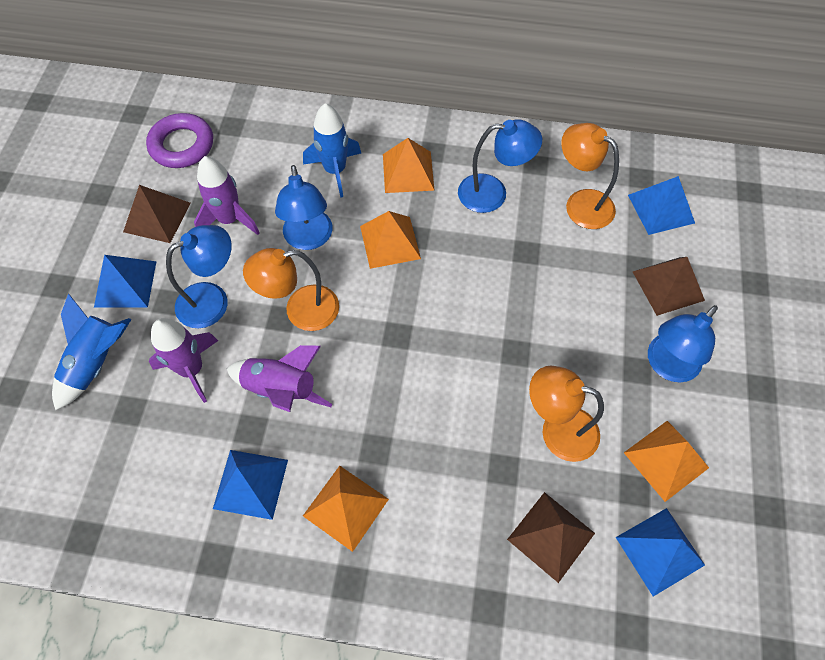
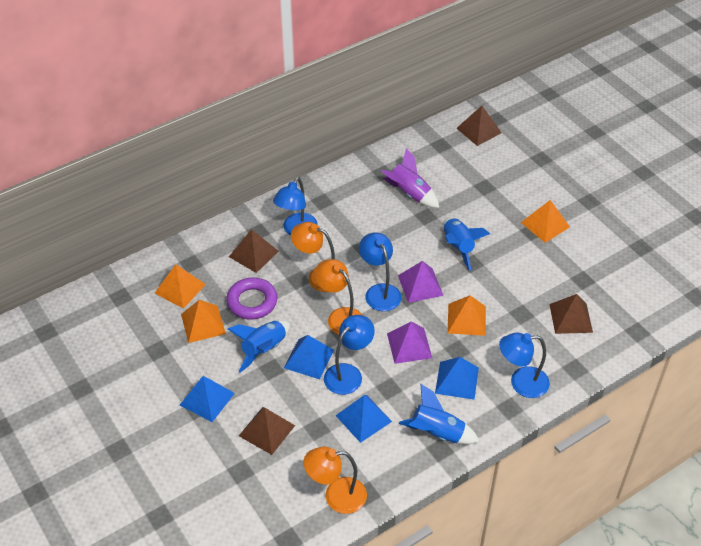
blue rocket: 2 -> 3
brown pyramid: 3 -> 4
purple pyramid: 0 -> 2
purple rocket: 3 -> 1

